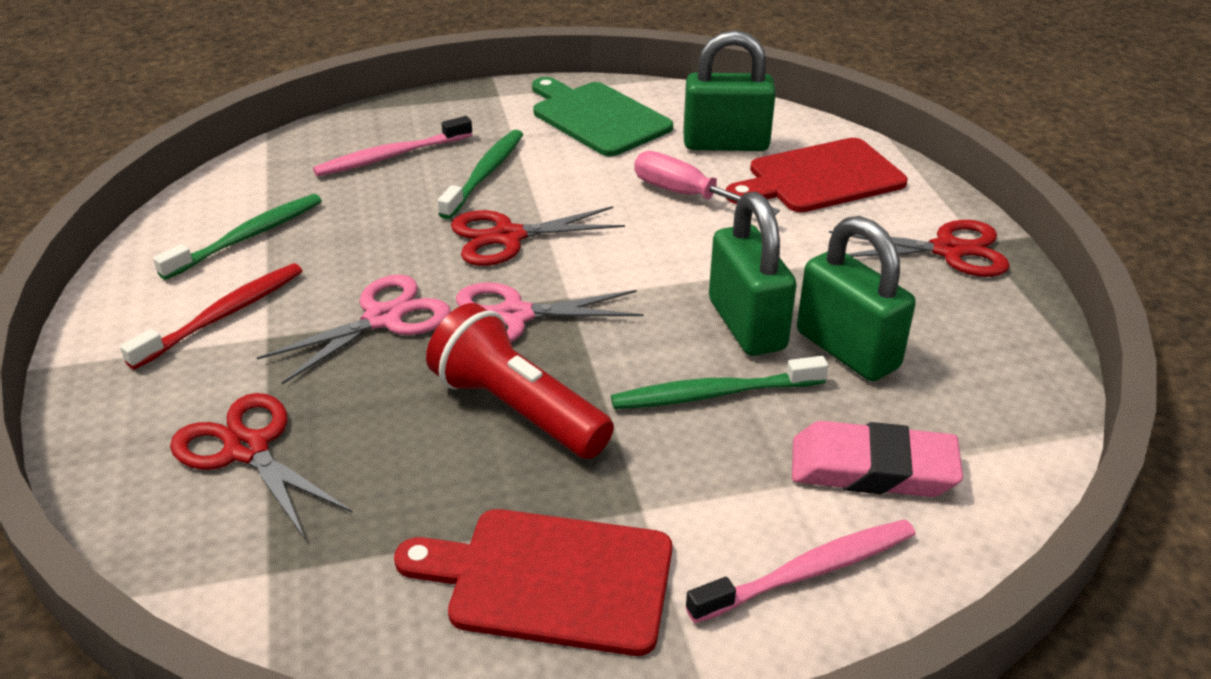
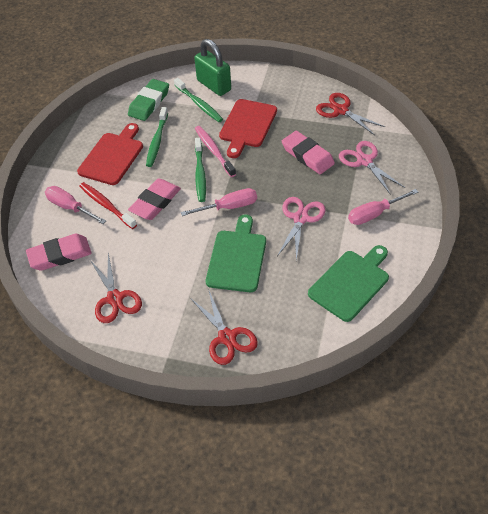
green cutting board: 1 -> 2
green eraser: 0 -> 1
green padlock: 3 -> 1
pink eraser: 1 -> 3
pink screwdriver: 1 -> 3
pink toothbrush: 2 -> 1
red flashlight: 1 -> 0

